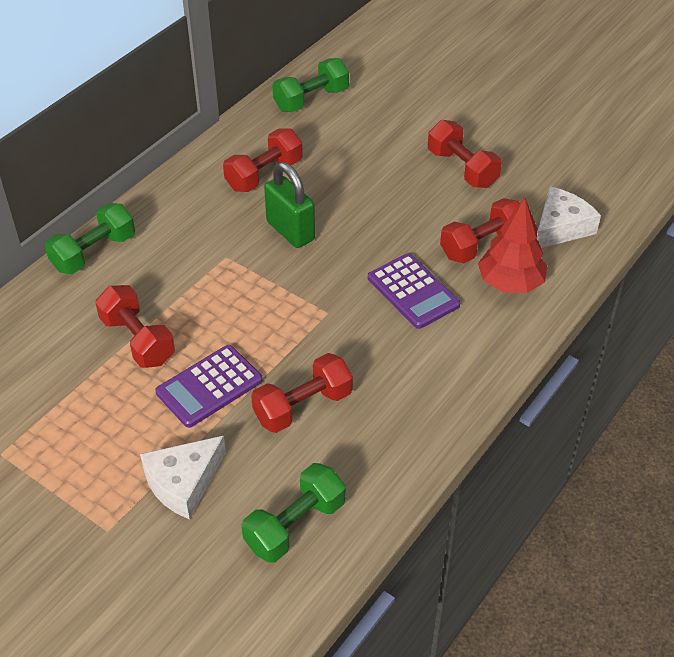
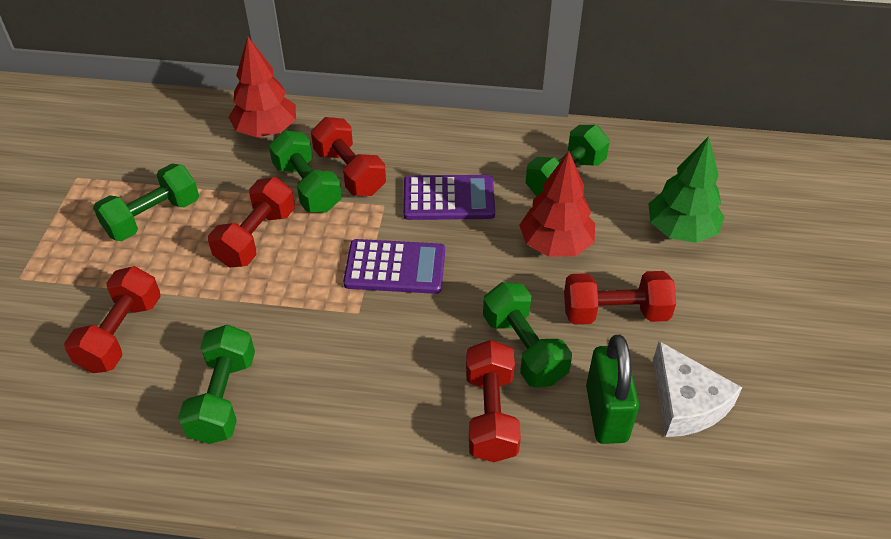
green dumbbell: 3 -> 5
green tree: 0 -> 1
red tree: 1 -> 2
white cheese: 2 -> 1

